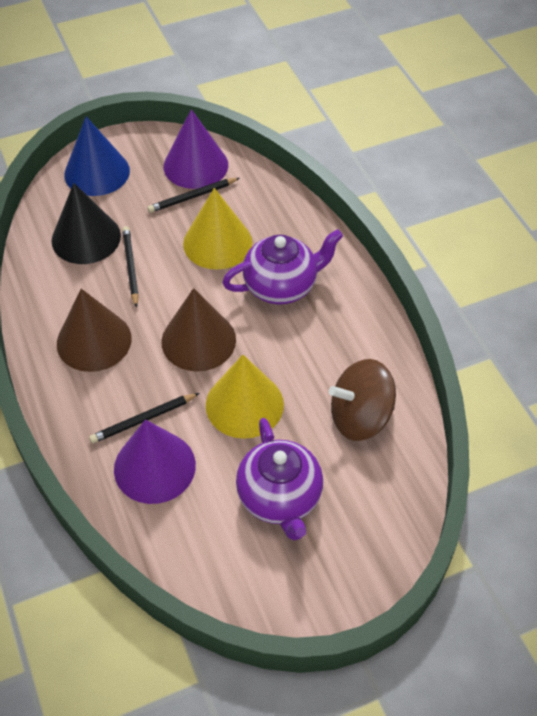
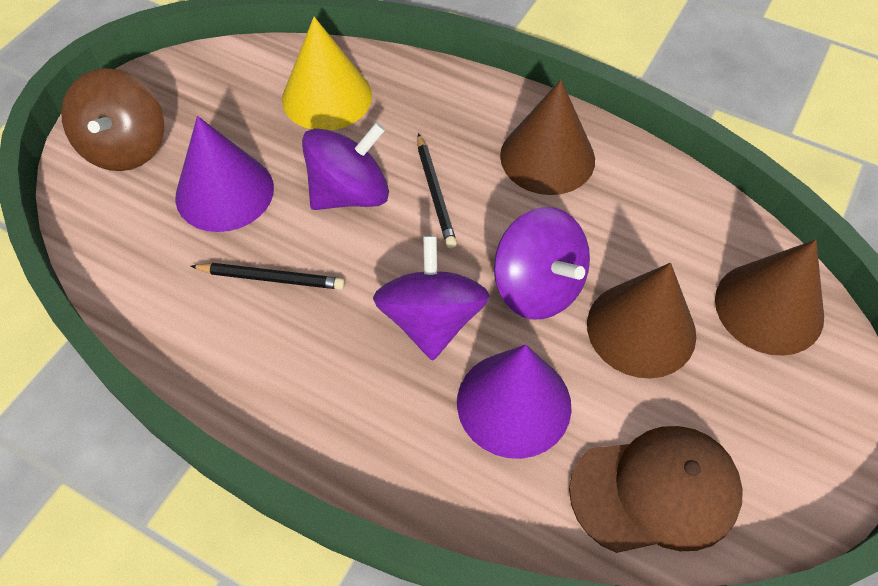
black cone: 1 -> 0
black pencil: 3 -> 2
blue cone: 1 -> 0
brown cap: 0 -> 1
brown cone: 2 -> 3
purple spinning top: 0 -> 3
purple teapot: 2 -> 0
yellow cone: 2 -> 1

